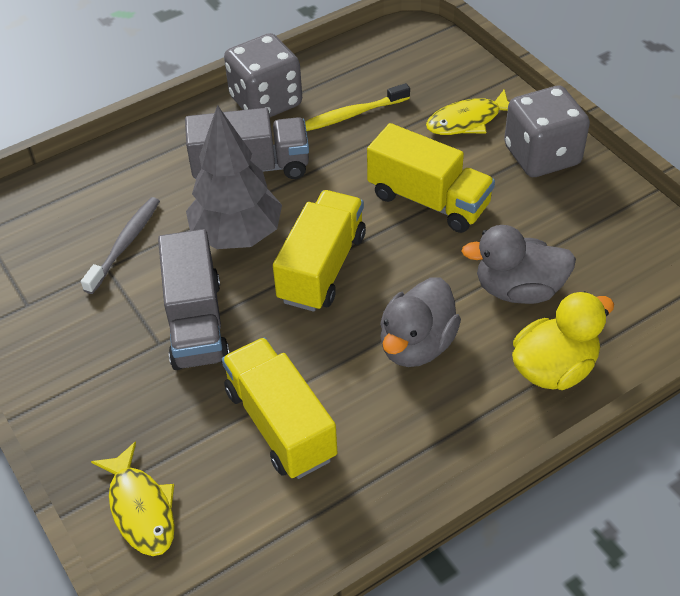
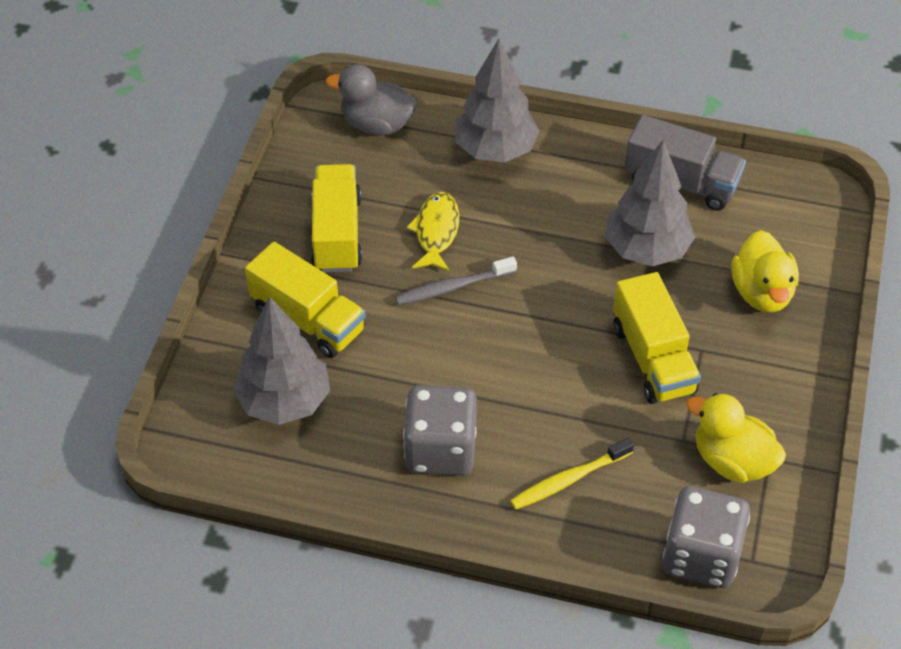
grey duck: 2 -> 1
grey tree: 1 -> 3
grey truck: 2 -> 1
yellow duck: 1 -> 2
yellow fish: 2 -> 1

